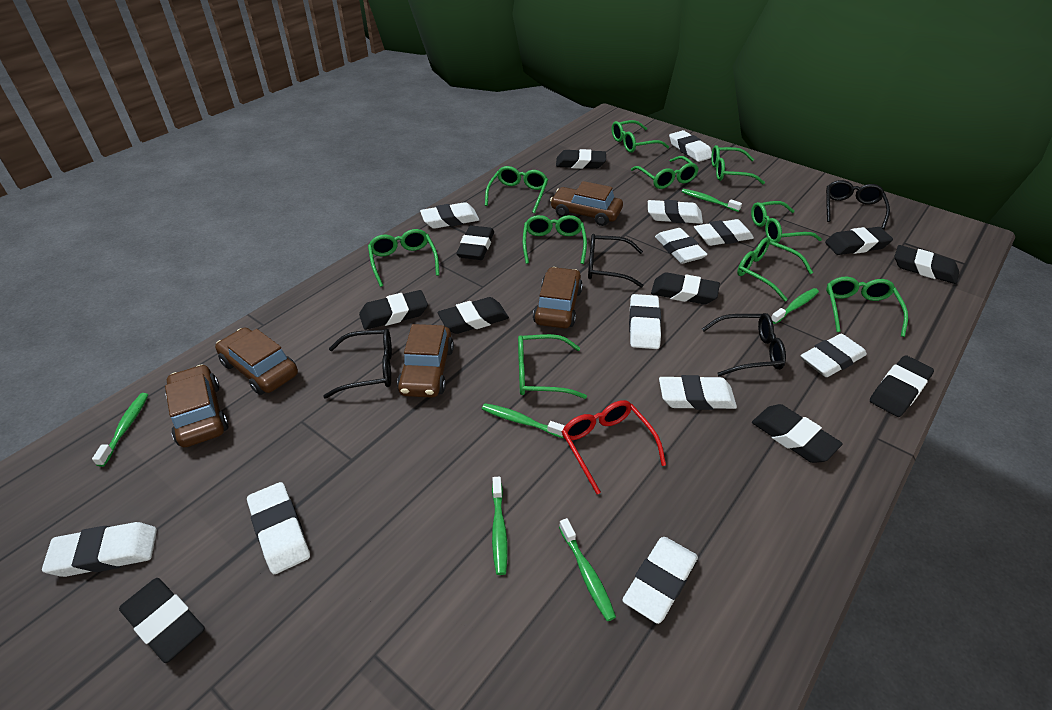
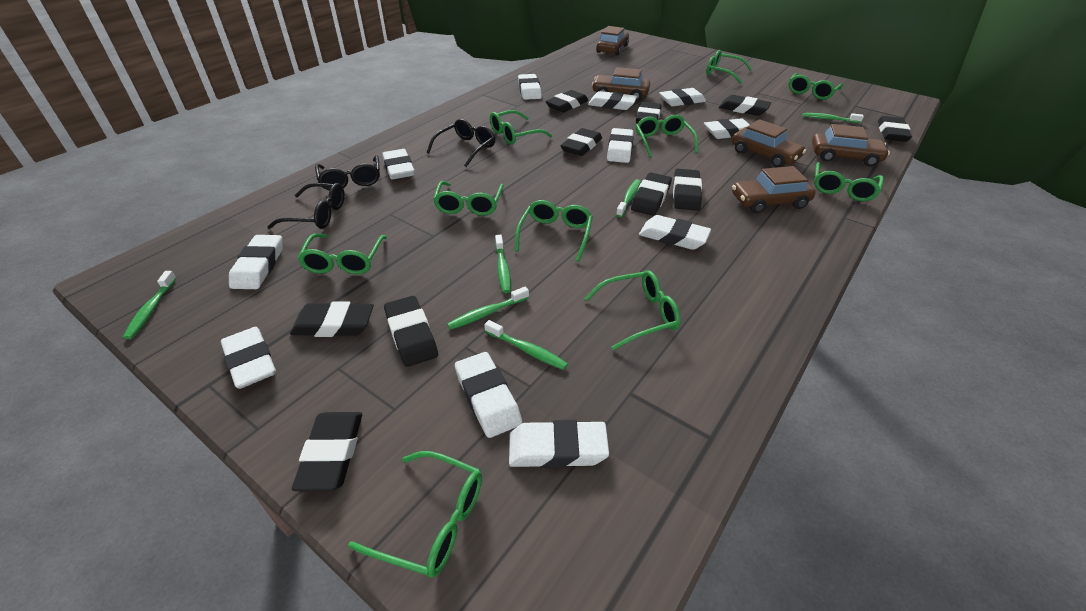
black glasses: 4 -> 3
red glasses: 1 -> 0

